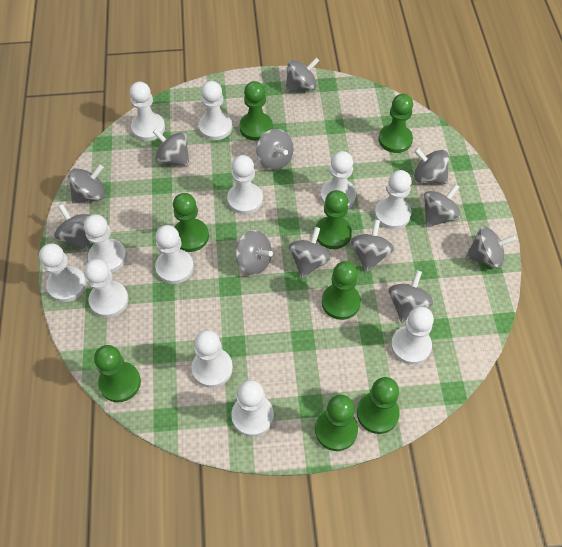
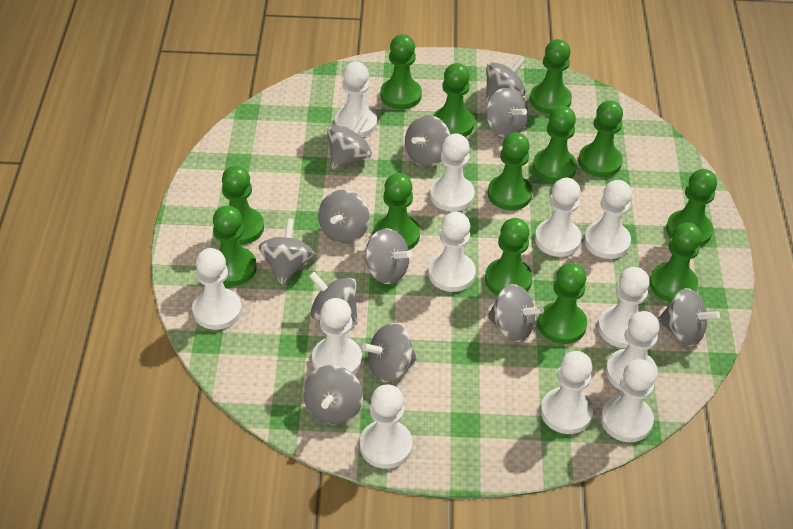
green pawn: 8 -> 13

